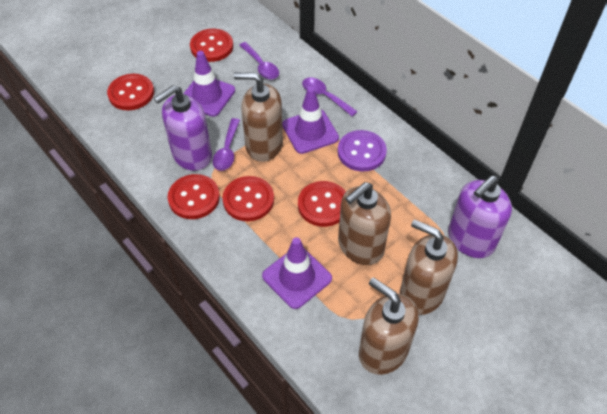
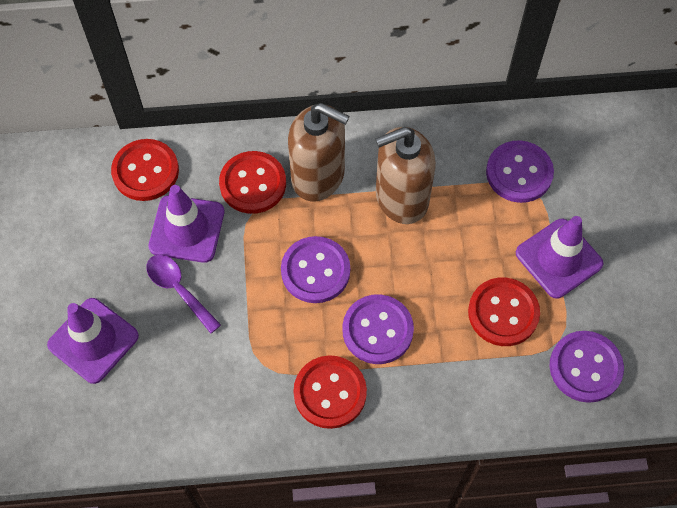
brown soap dispenser: 4 -> 2
purple button: 1 -> 4
purple soap dispenser: 2 -> 0
purple spoon: 3 -> 1
red button: 5 -> 4

